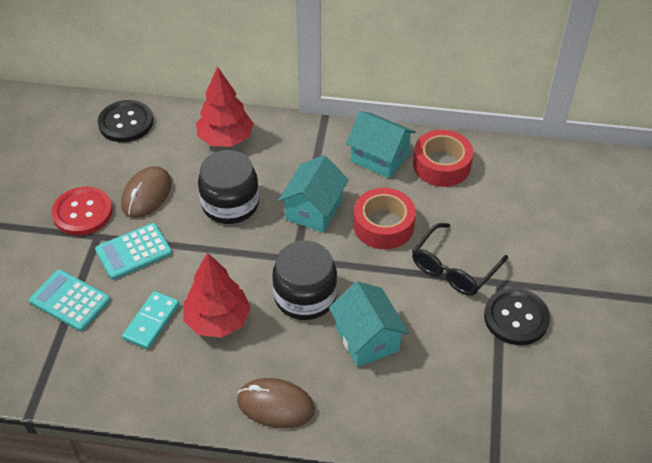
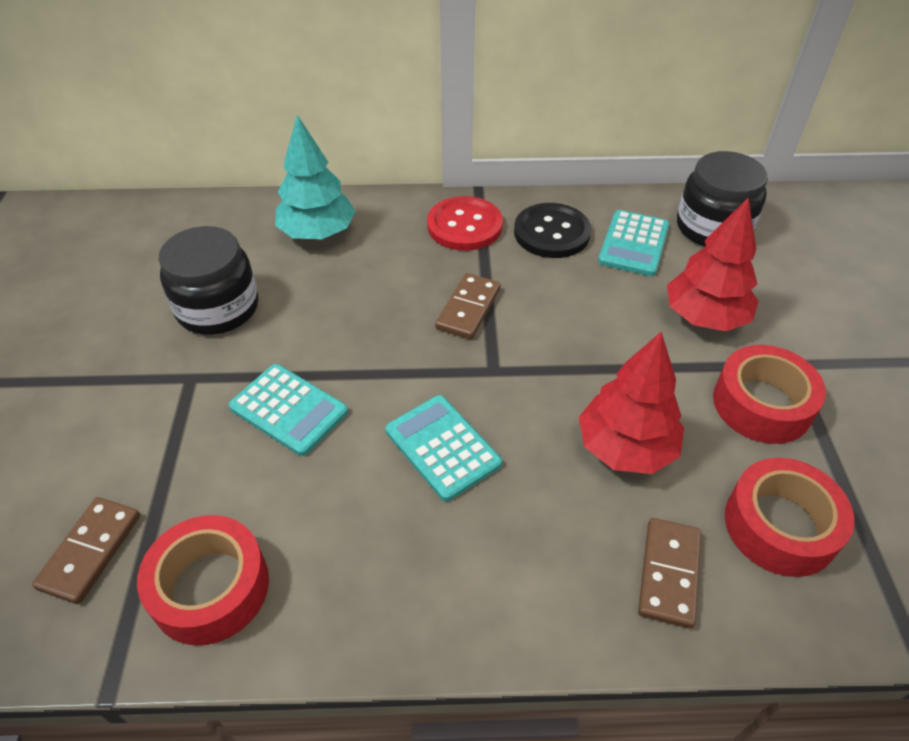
black button: 2 -> 1
black glasses: 1 -> 0
brown domino: 0 -> 3
brown mouse: 2 -> 0
red tape: 2 -> 3
turquoise calculator: 2 -> 3
turquoise domino: 1 -> 0
turquoise house: 3 -> 0
turquoise tree: 0 -> 1

